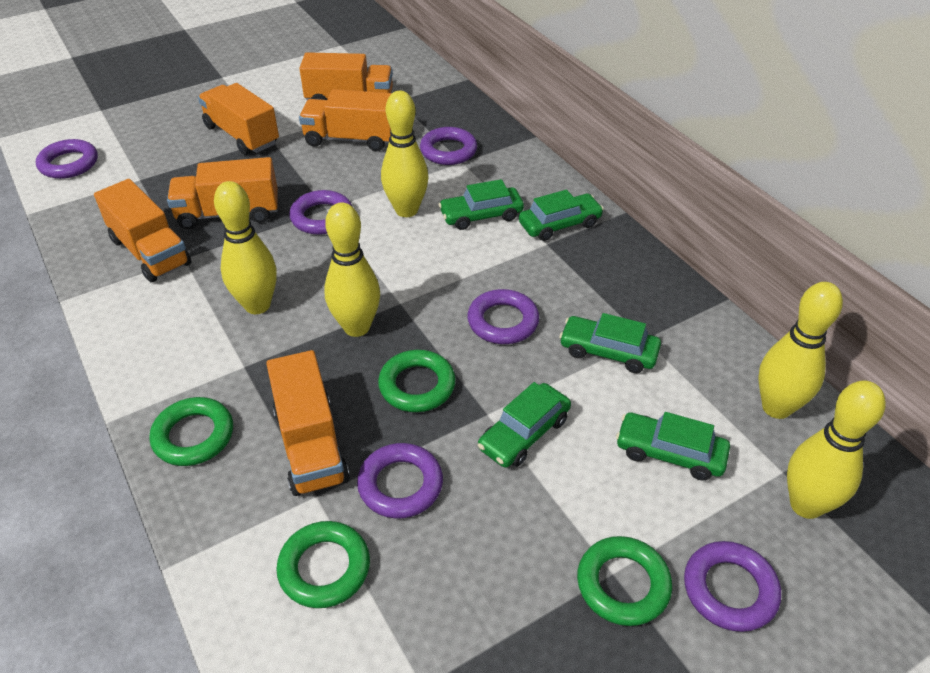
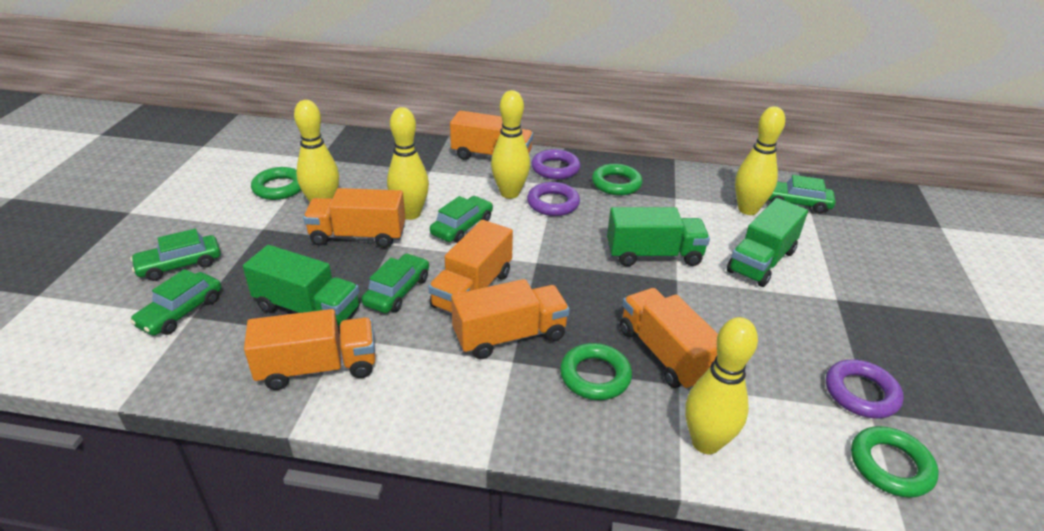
green truck: 0 -> 3
purple ring: 6 -> 3

